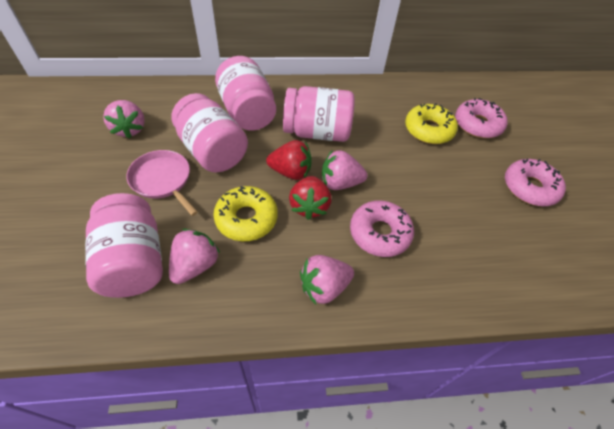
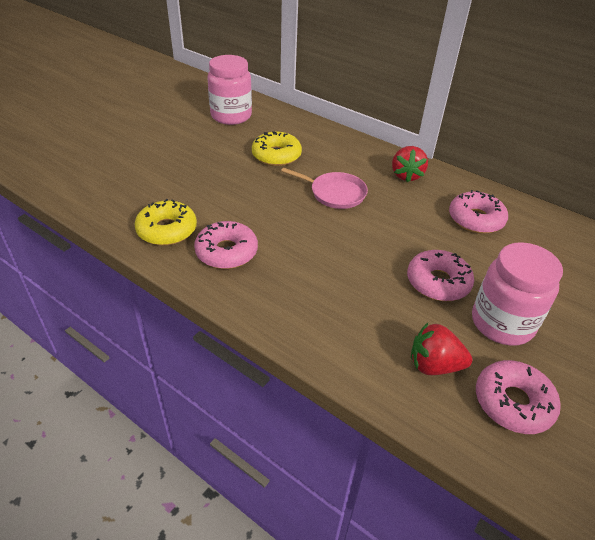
pink donut: 3 -> 4
pink jar: 4 -> 2
pink strawberry: 4 -> 0

